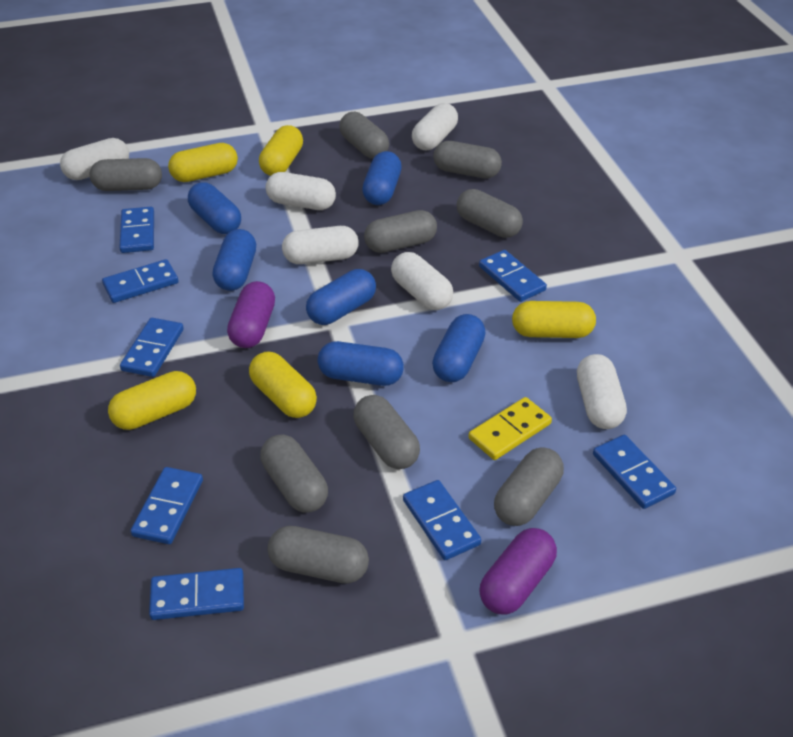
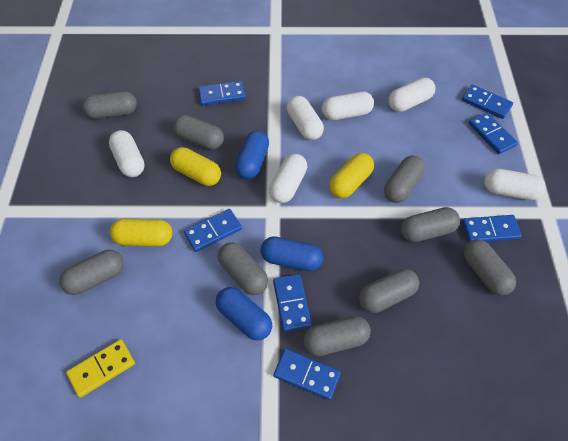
blue capsule: 6 -> 3
blue domino: 8 -> 7
purple capsule: 2 -> 0
yellow capsule: 5 -> 3

